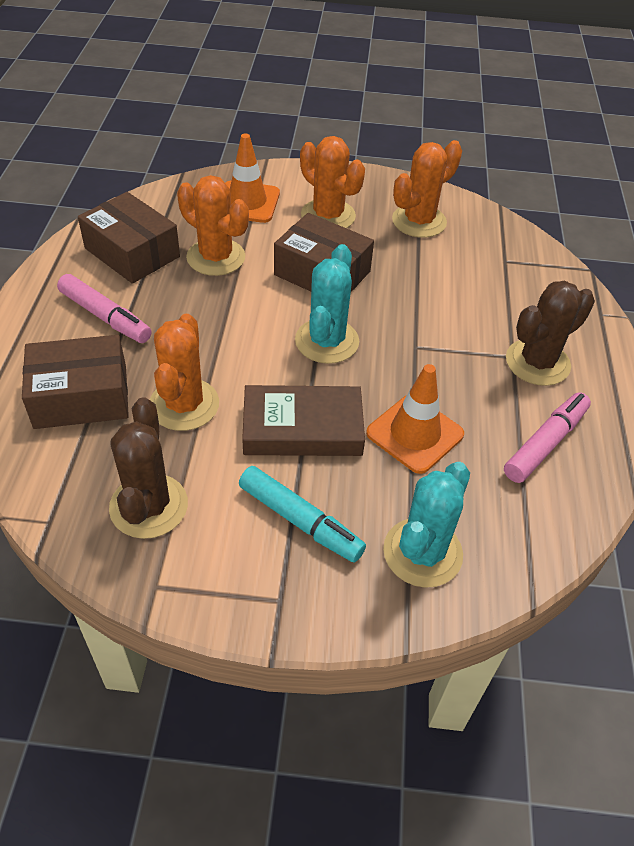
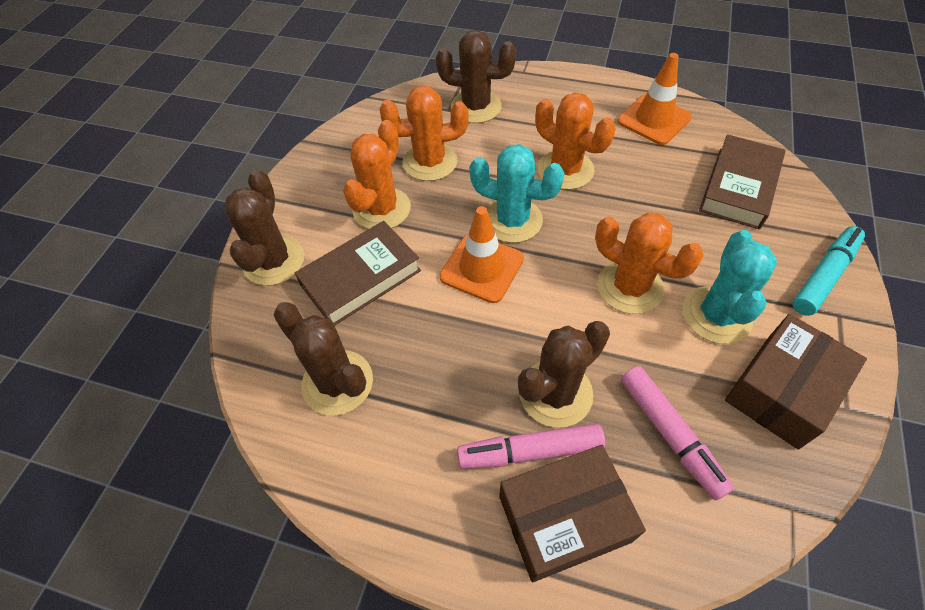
brown book: 1 -> 2
brown box: 3 -> 2
brown cactus: 2 -> 4

